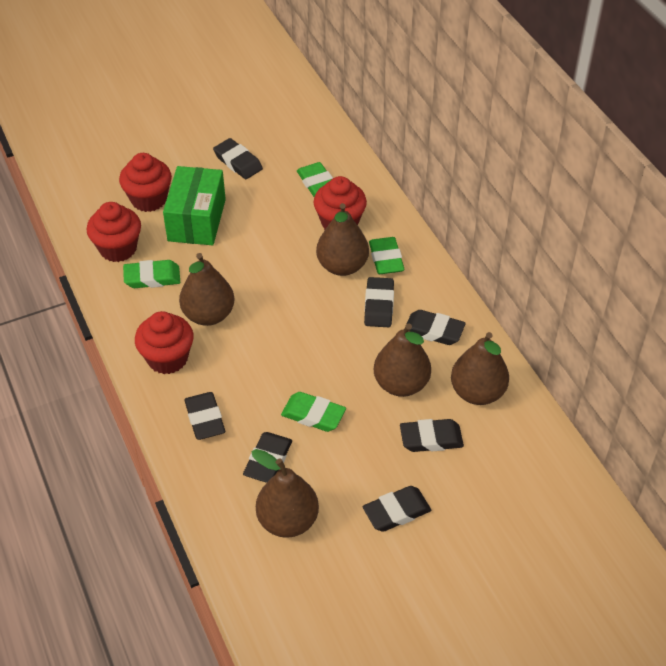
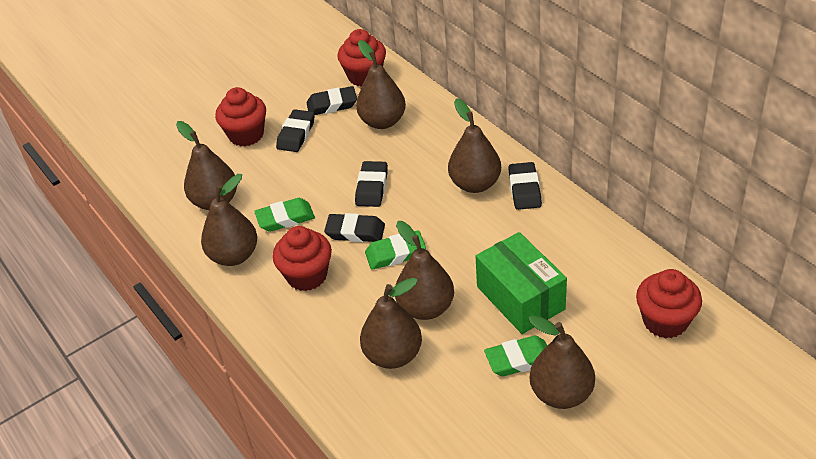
black eraser: 7 -> 5
brown pear: 5 -> 7
green eraser: 4 -> 3

